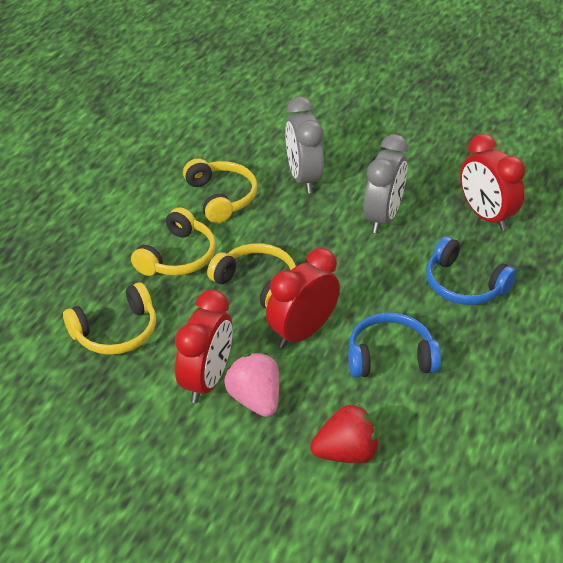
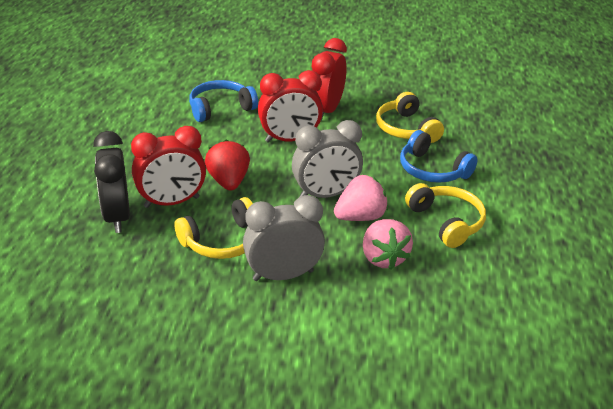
black clock: 0 -> 1
pink strawberry: 1 -> 2
yellow headphones: 4 -> 3

